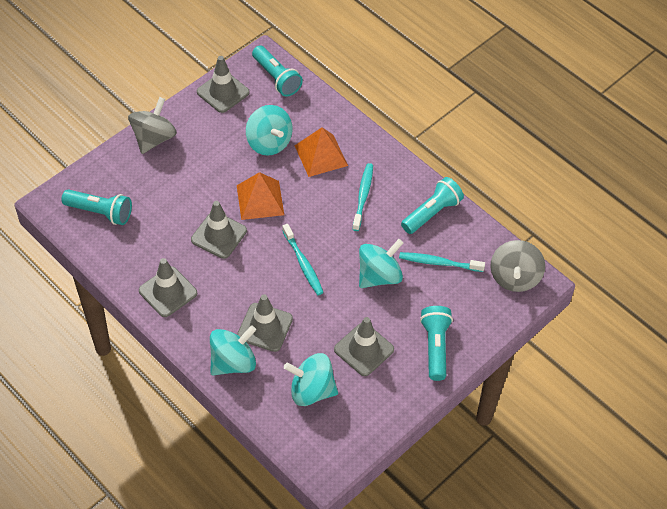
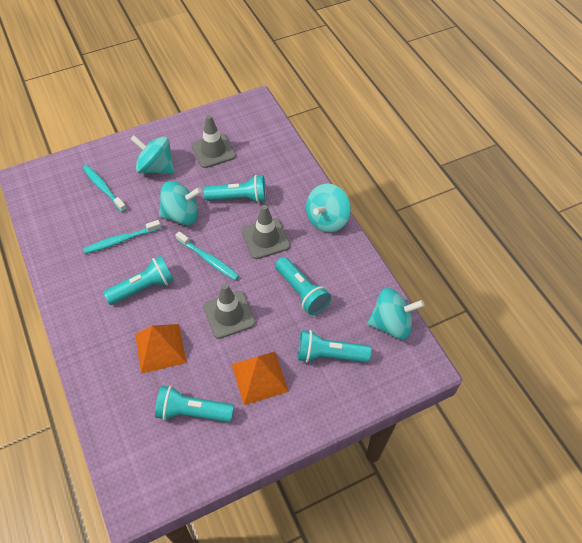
grey spinning top: 2 -> 0
grey traffic cone: 5 -> 3
turquoise flashlight: 4 -> 5

